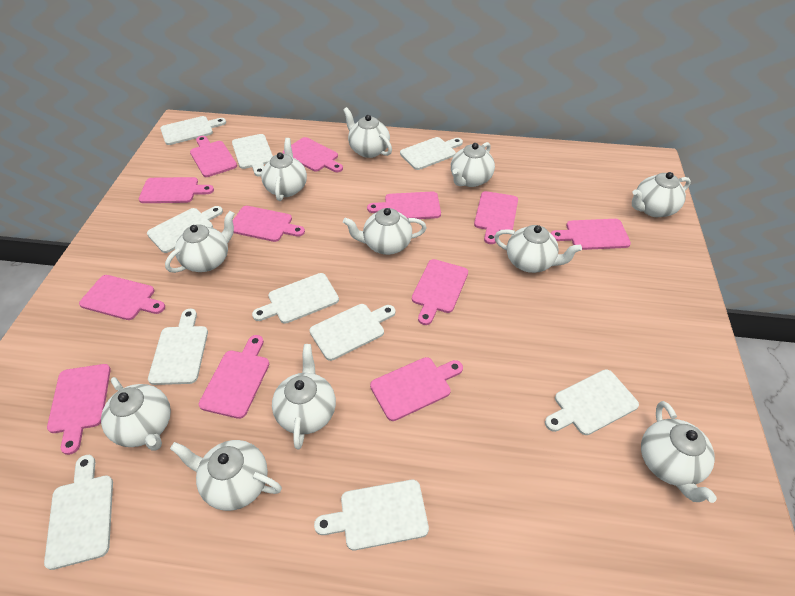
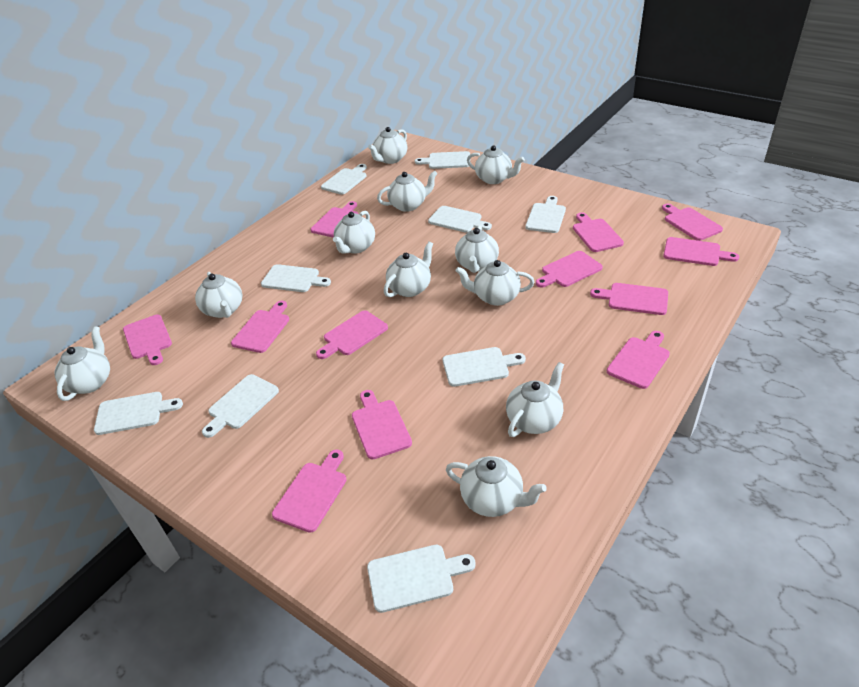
white cutting board: 10 -> 9

